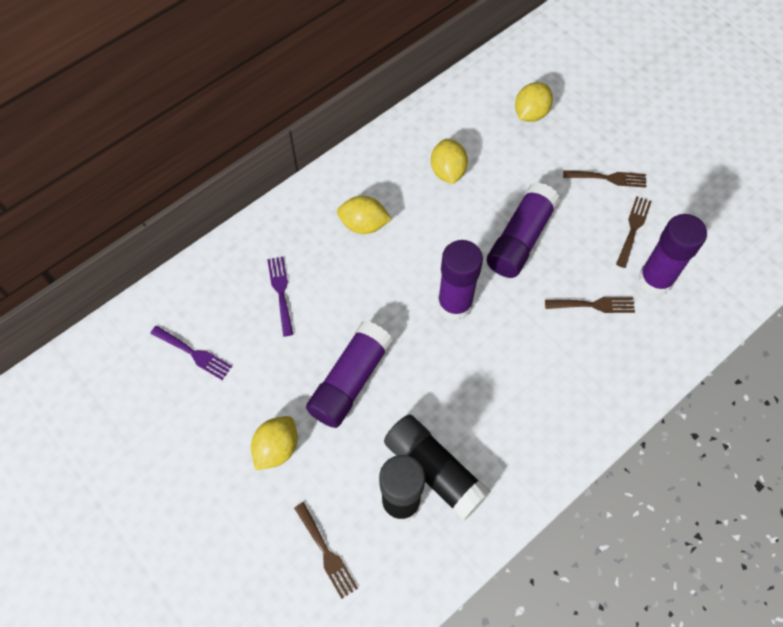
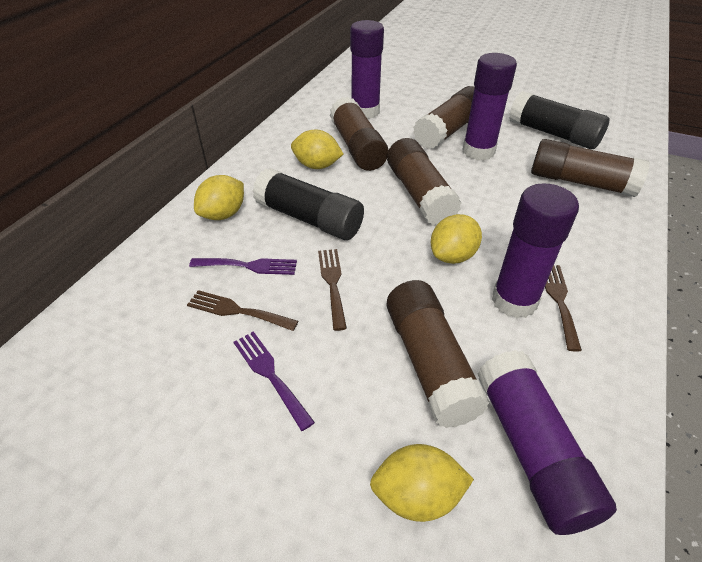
brown fork: 4 -> 3
brown glue stick: 0 -> 5

